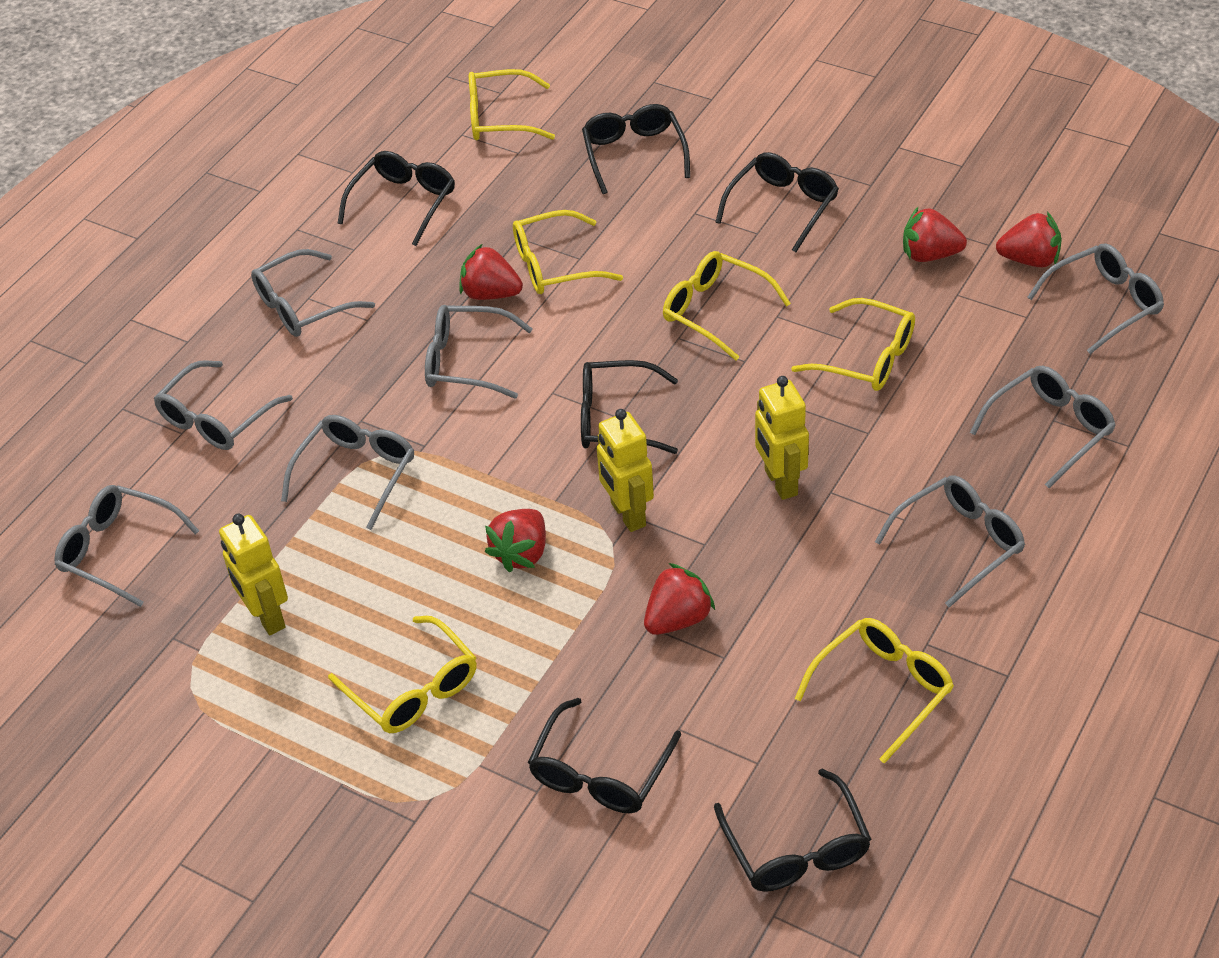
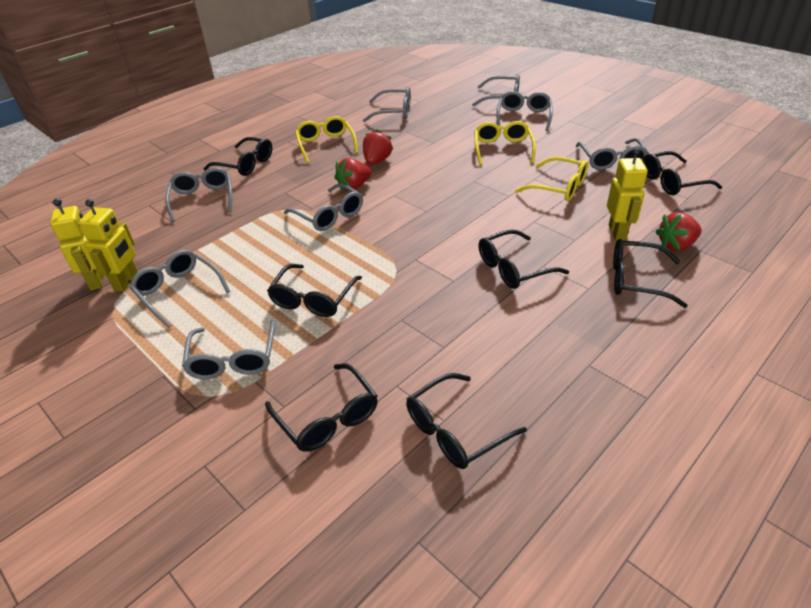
black glasses: 6 -> 7
red strawberry: 5 -> 3
yellow glasses: 6 -> 3

